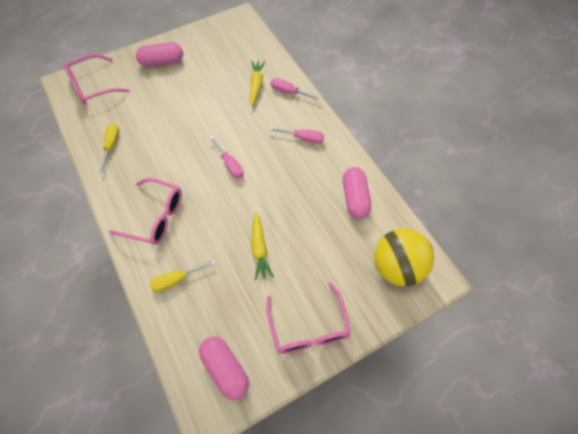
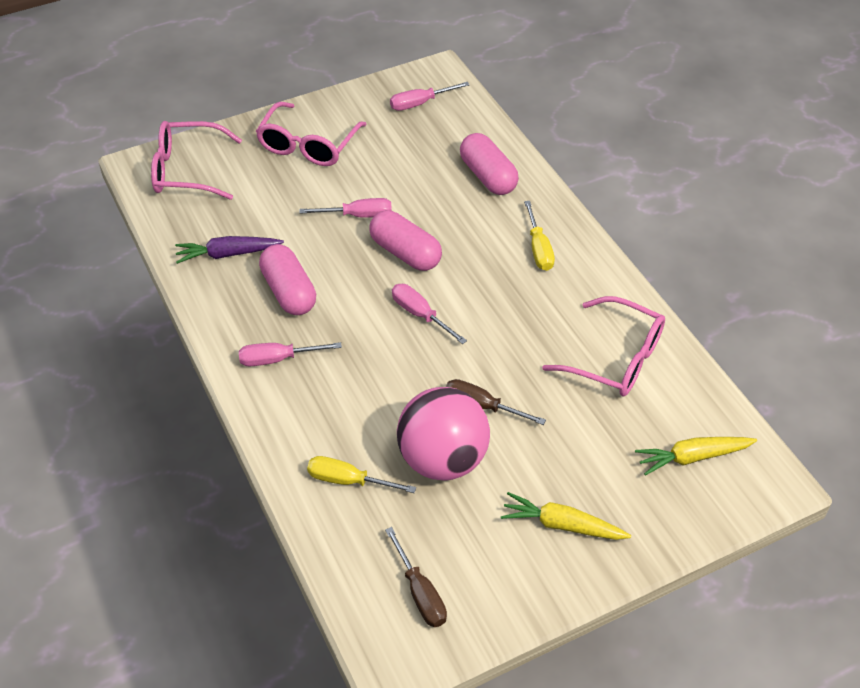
brown screwdriver: 0 -> 2
pink ball: 0 -> 1
pink screwdriver: 3 -> 4
purple carrot: 0 -> 1
yellow ball: 1 -> 0

